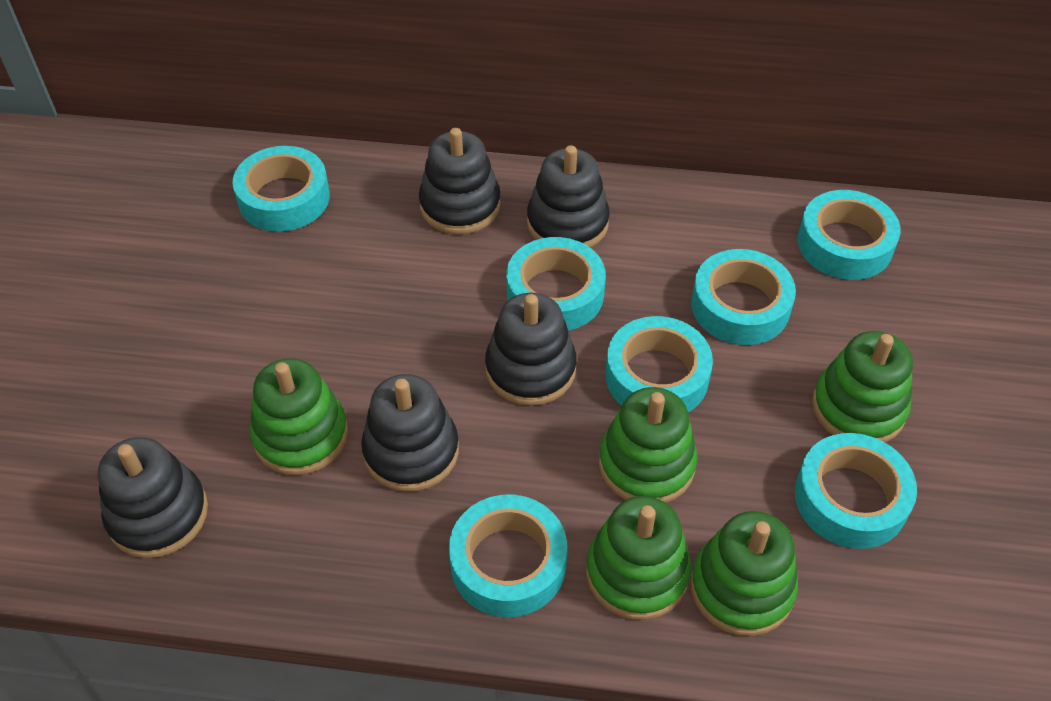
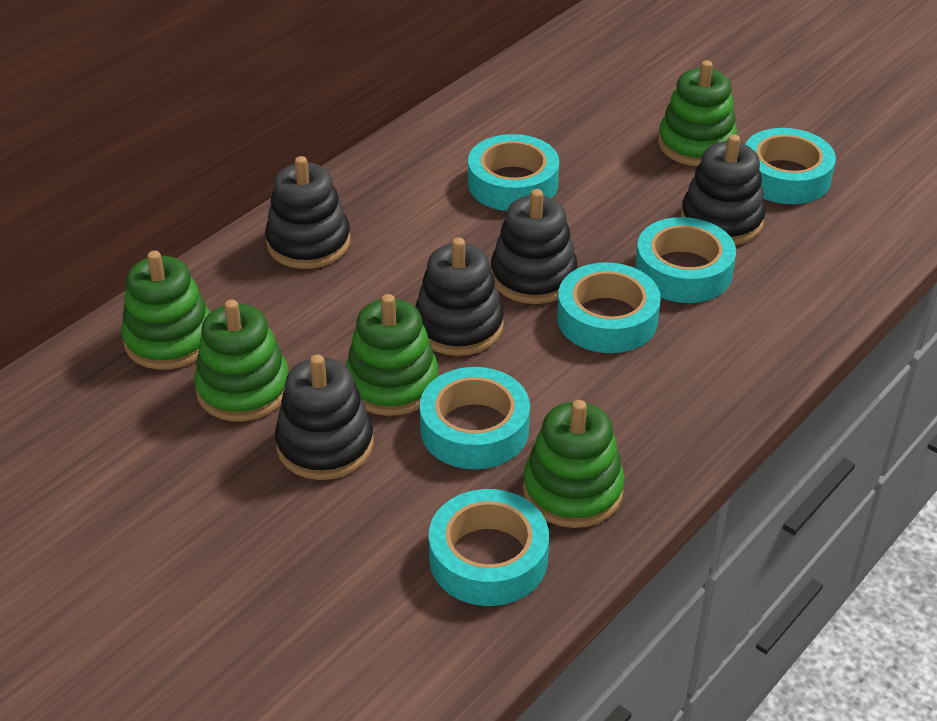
turquoise tape: 7 -> 6

